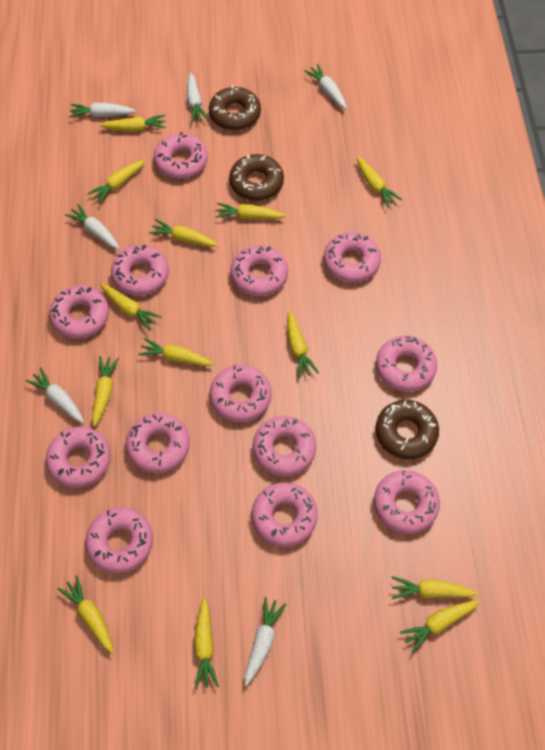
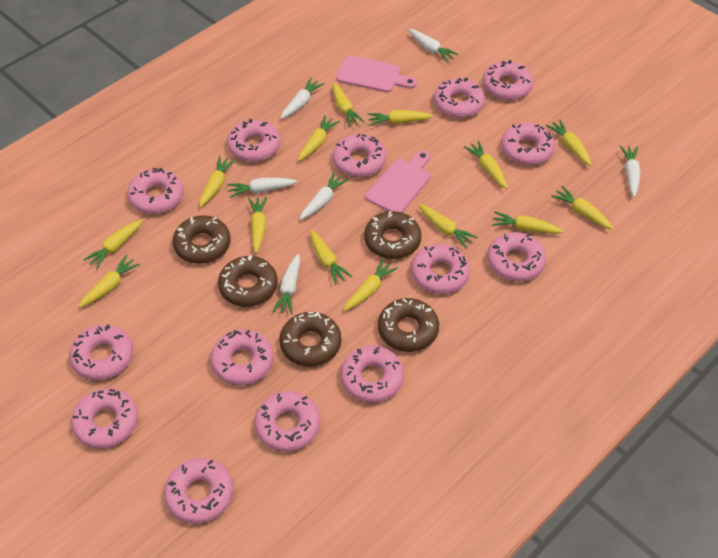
brown donut: 3 -> 5
pink cutting board: 0 -> 2
pink donut: 13 -> 14
yellow carrot: 13 -> 14

